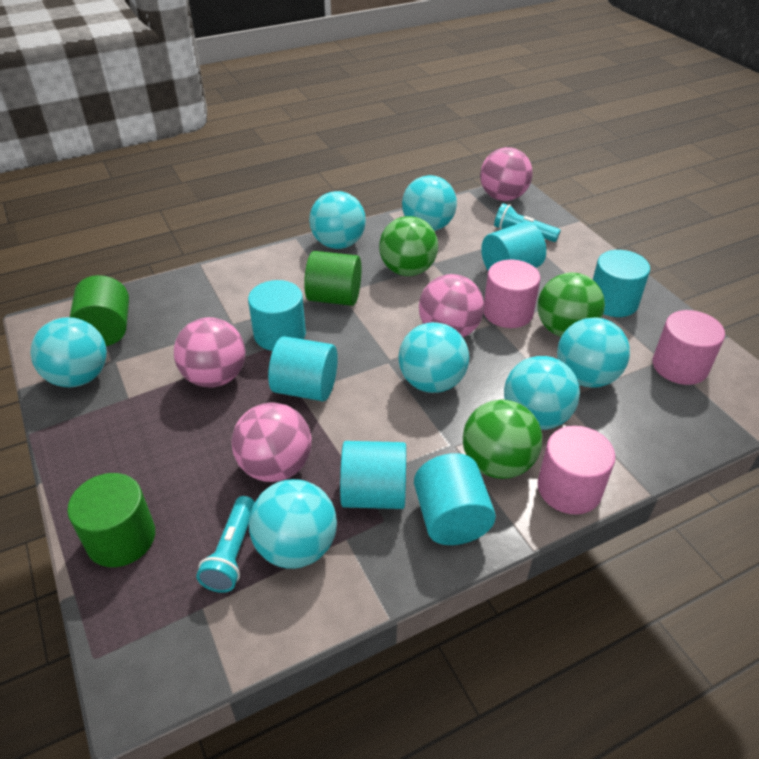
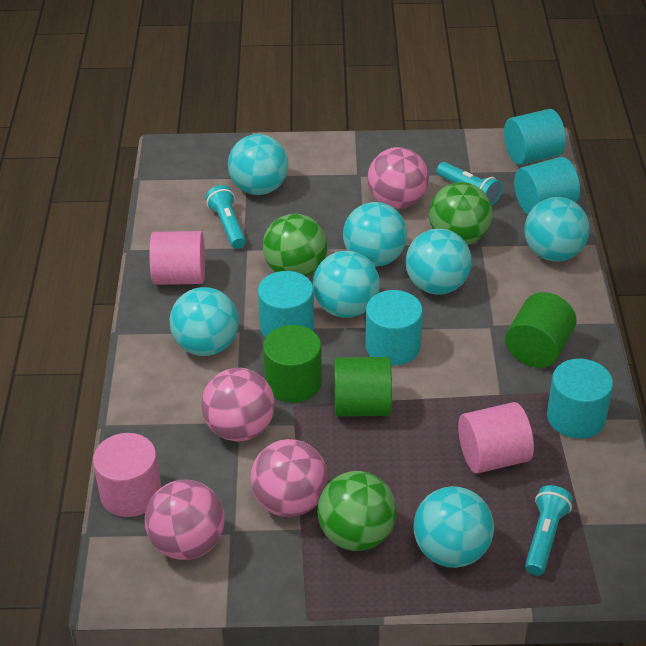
turquoise cylinder: 6 -> 5
turquoise flashlight: 2 -> 3

